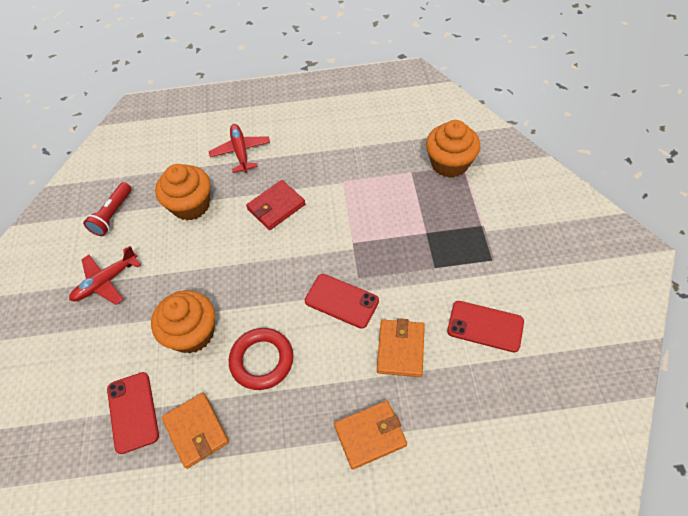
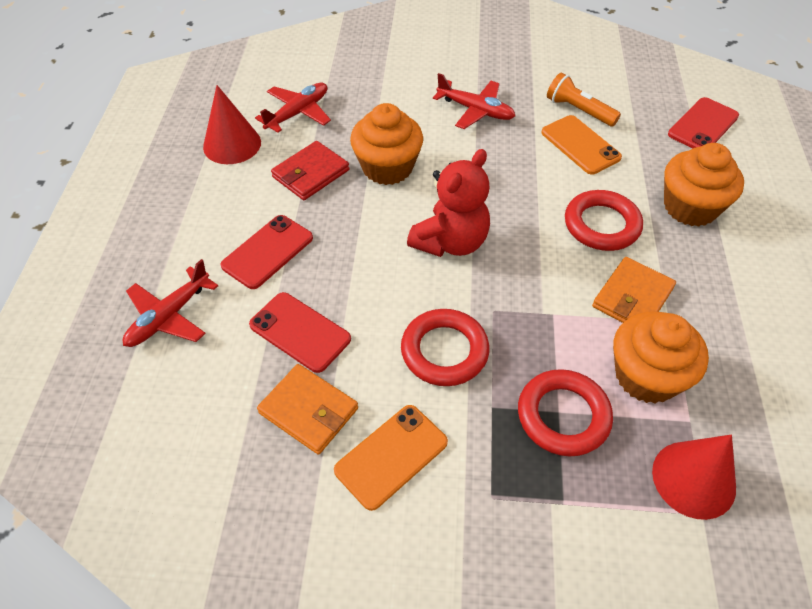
orange flashlight: 0 -> 1
orange phone: 0 -> 2
orange wallet: 3 -> 2
red cone: 0 -> 2
red flashlight: 1 -> 0
red plane: 2 -> 3
red ring: 1 -> 3
red teddy bear: 0 -> 1

